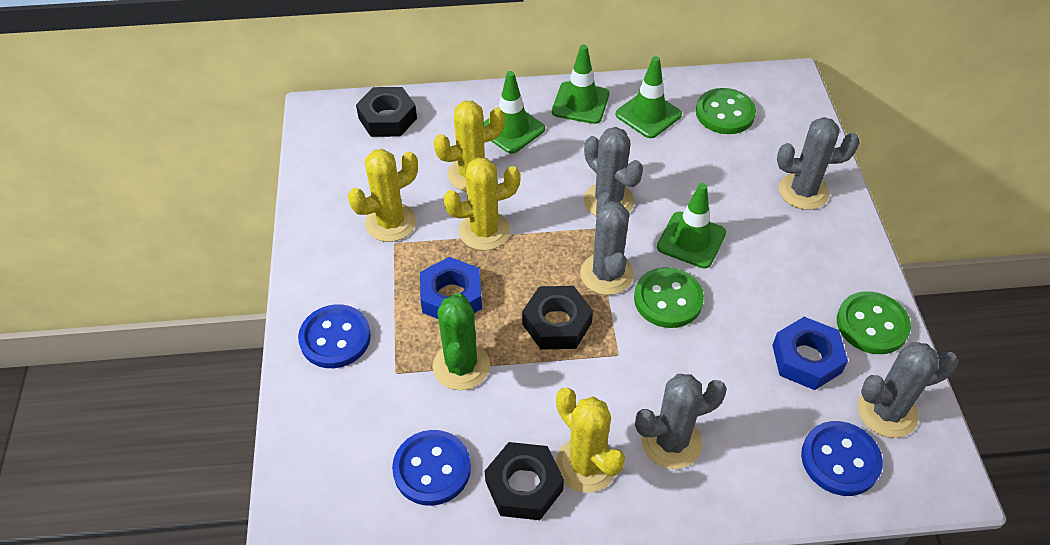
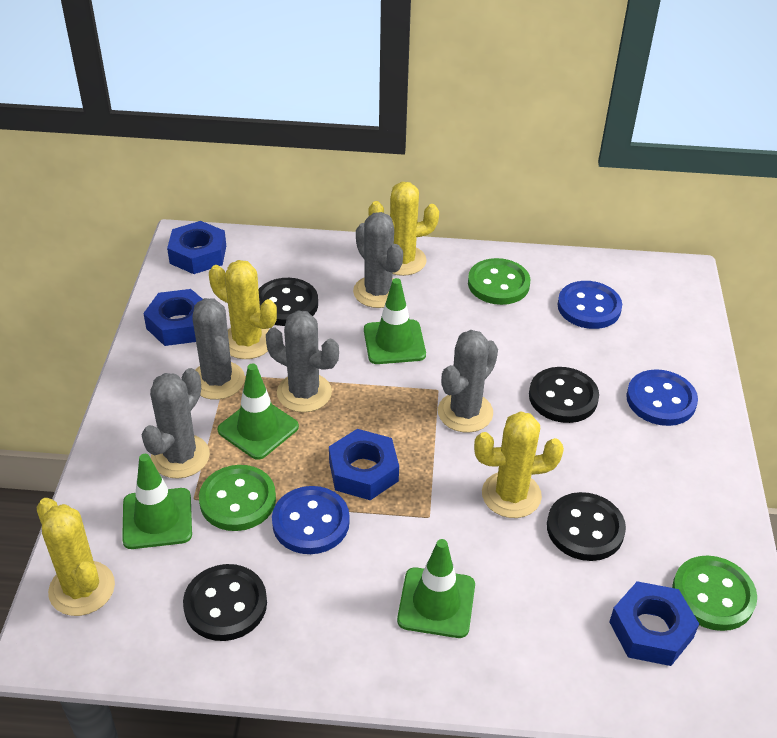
black button: 0 -> 4
black nut: 3 -> 0
blue nut: 2 -> 4
green cactus: 1 -> 0

